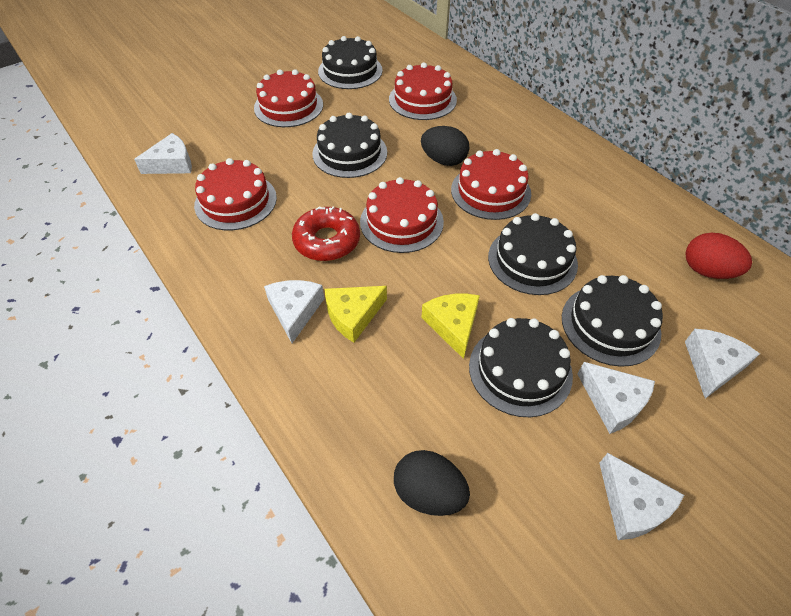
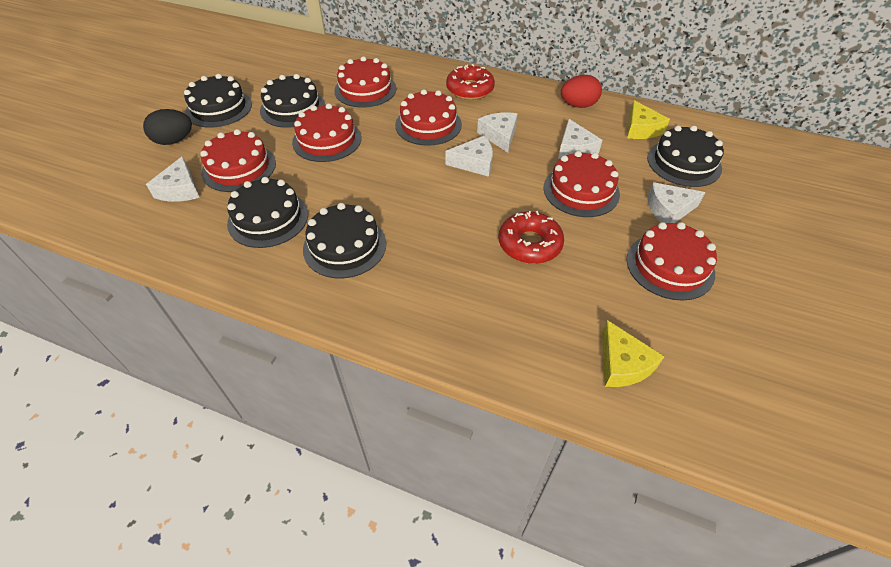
black egg: 2 -> 1
red cake: 5 -> 6
red donut: 1 -> 2

